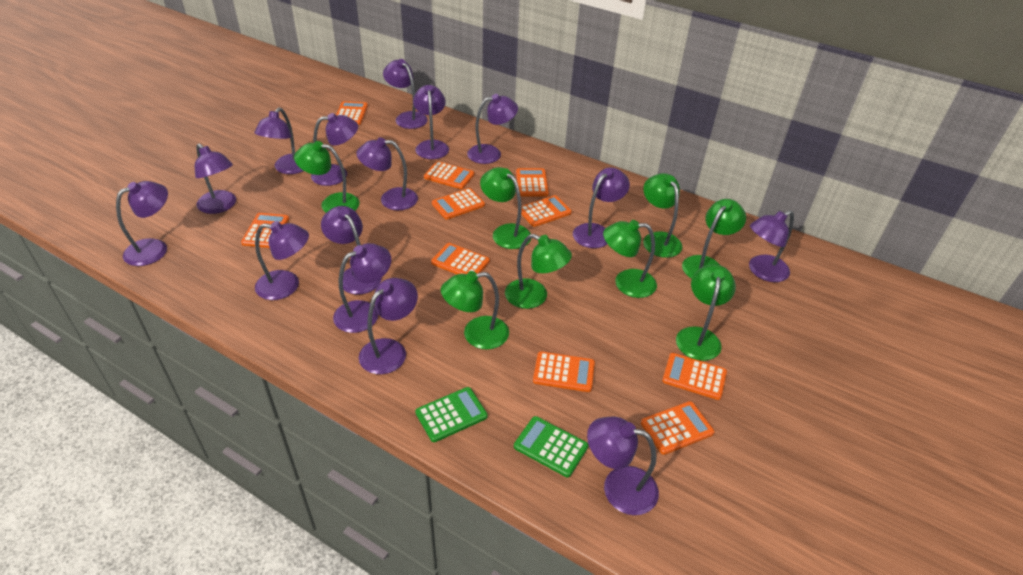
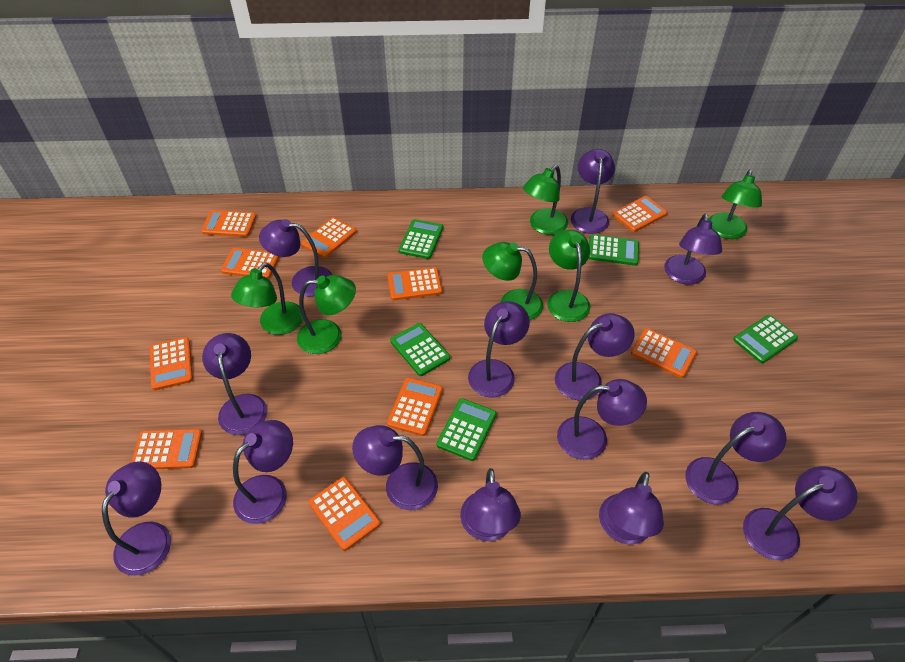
green calculator: 2 -> 5
green lamp: 8 -> 6
purple lamp: 15 -> 14

